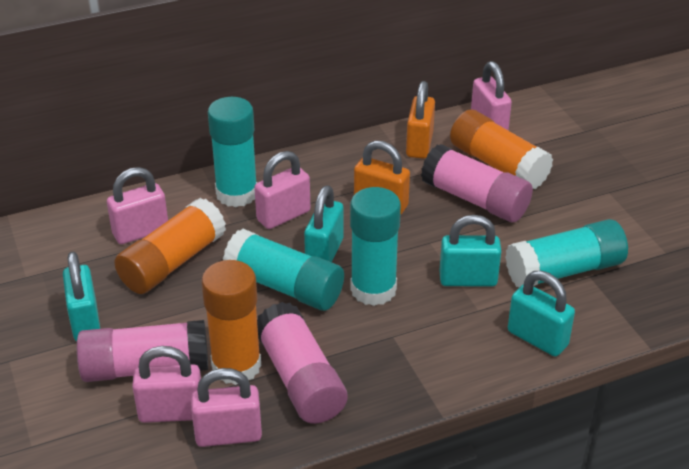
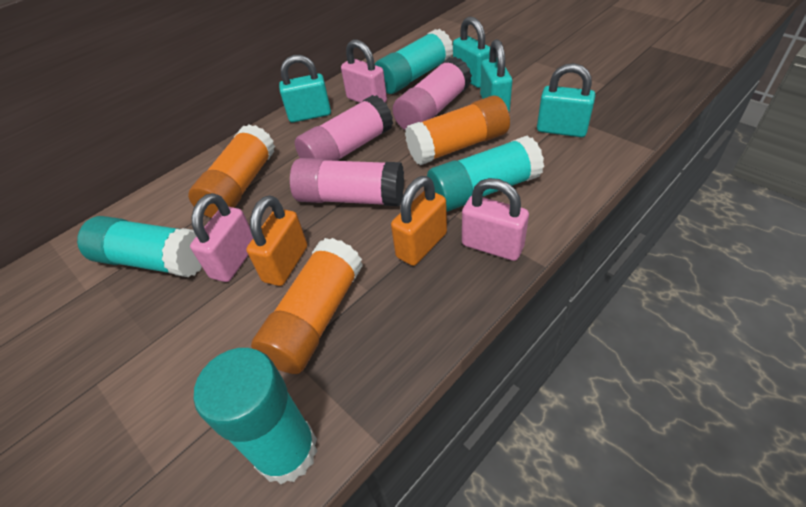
pink padlock: 5 -> 3

